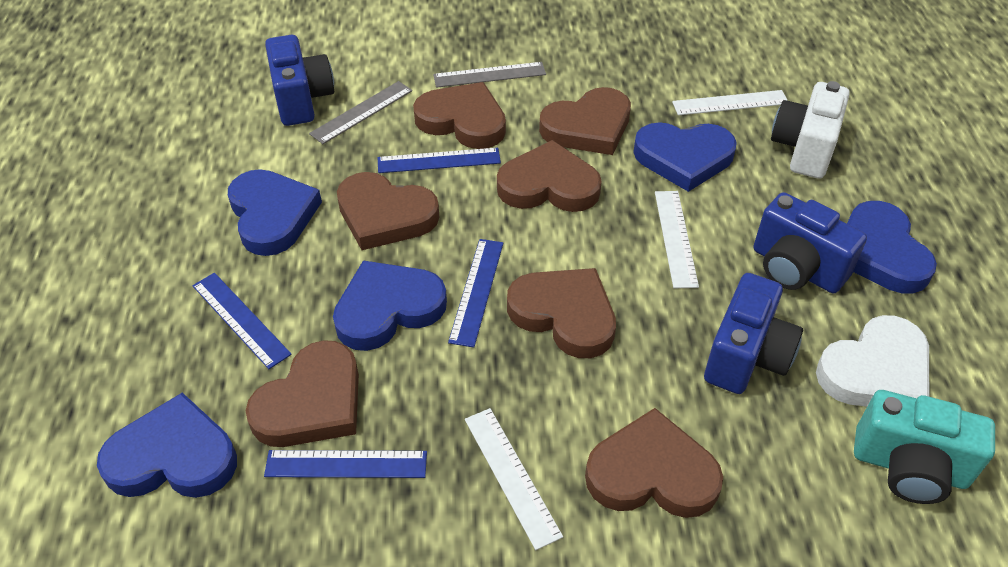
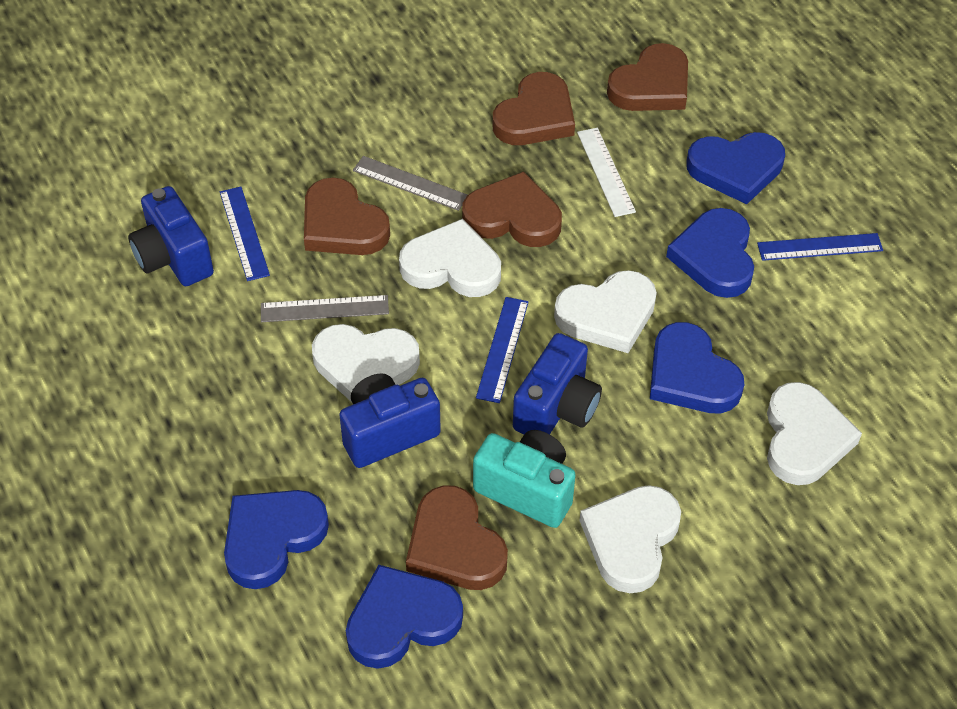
blue ruler: 4 -> 3
brown heart: 7 -> 5
white camera: 1 -> 0
white heart: 1 -> 5
white ruler: 3 -> 1

